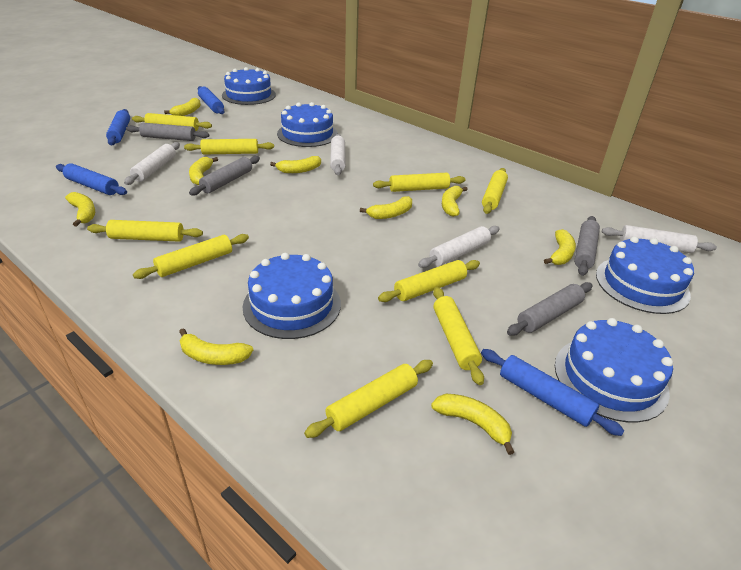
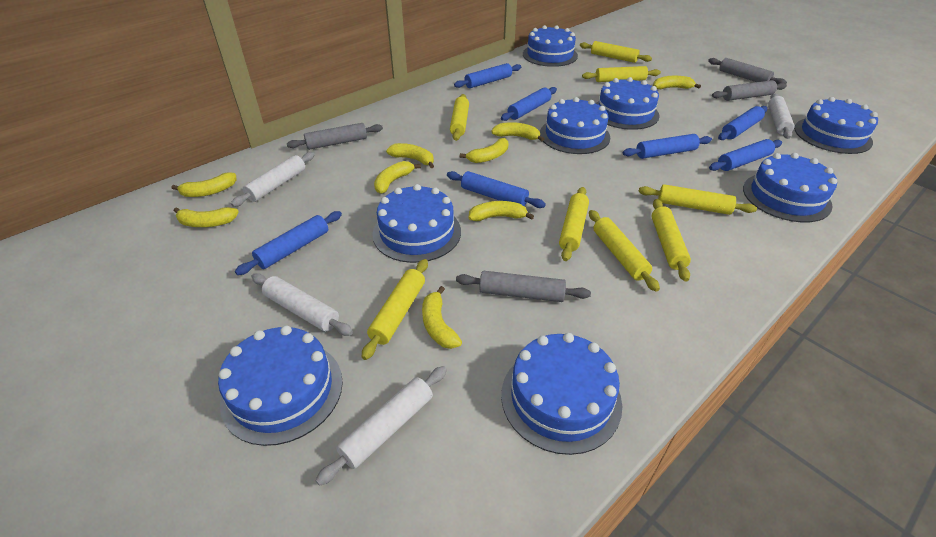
blue cake: 5 -> 8
blue rolling pin: 4 -> 7
yellow rolling pin: 9 -> 8

